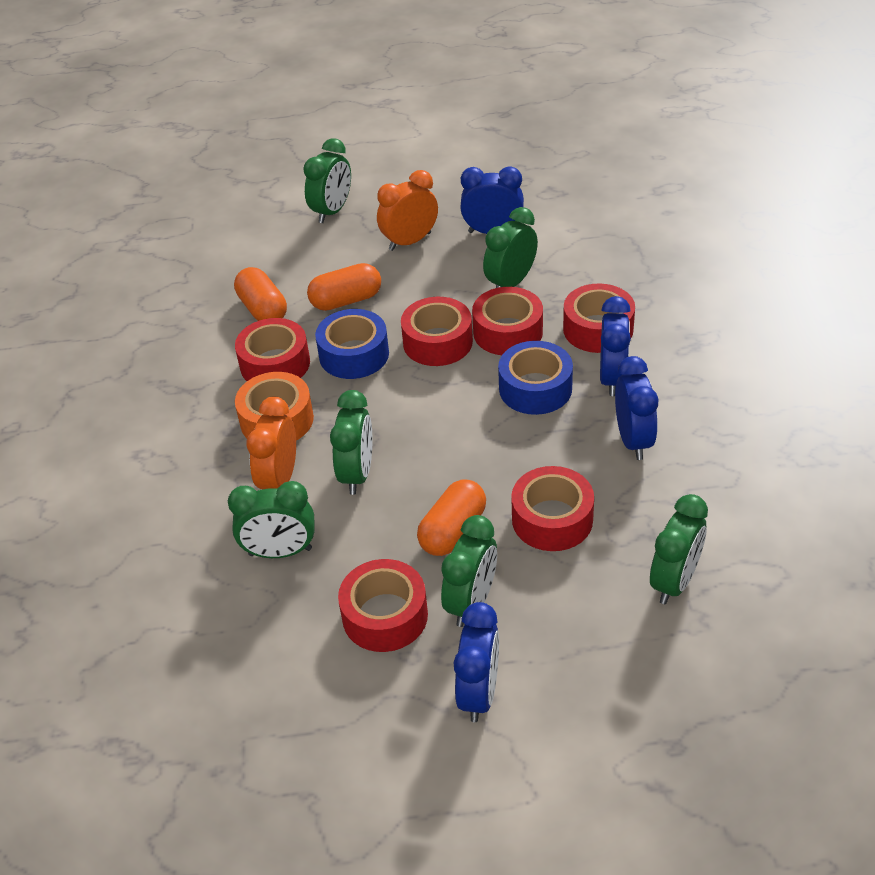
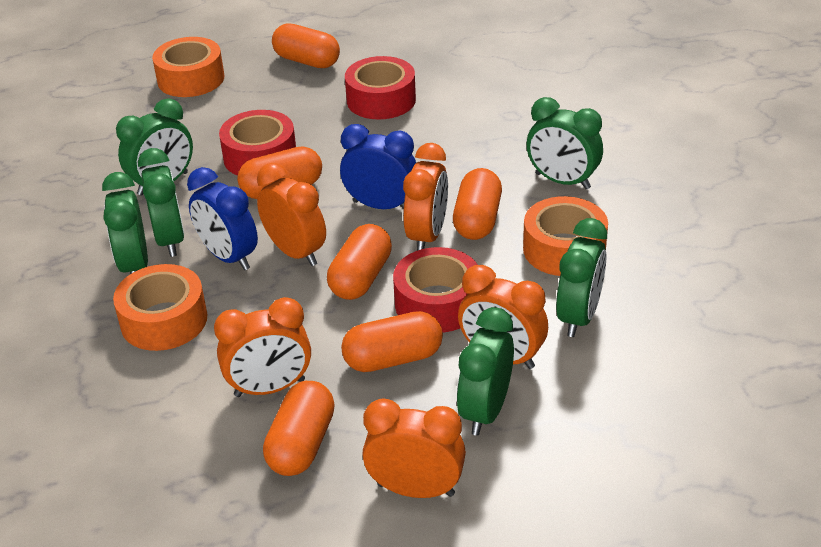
blue clock: 4 -> 2
blue tape: 2 -> 0
orange capsule: 3 -> 6
orange clock: 2 -> 5
orange tape: 1 -> 3
red tape: 6 -> 3

